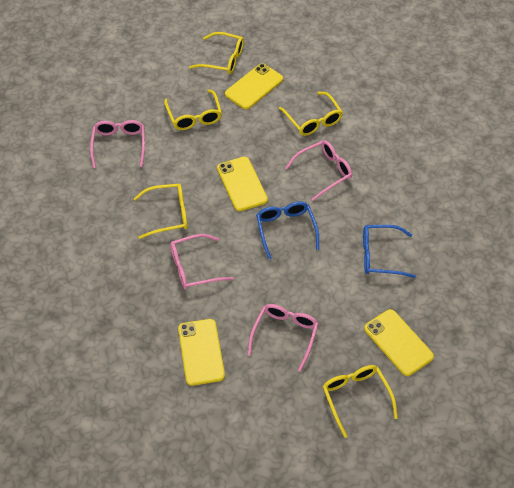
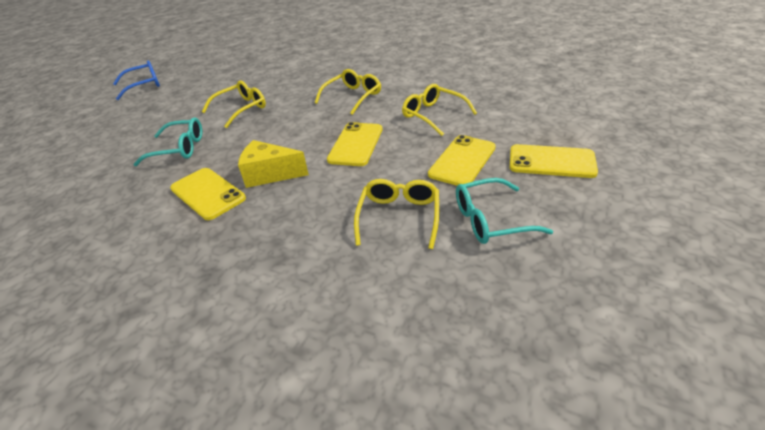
blue glasses: 2 -> 1
pink glasses: 4 -> 0
turquoise glasses: 0 -> 2
yellow cheese: 0 -> 1
yellow glasses: 5 -> 4

